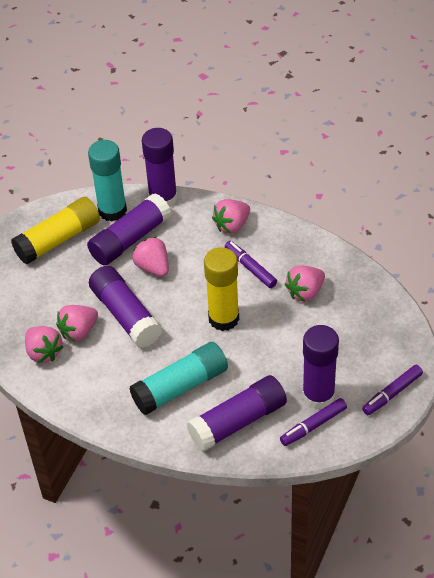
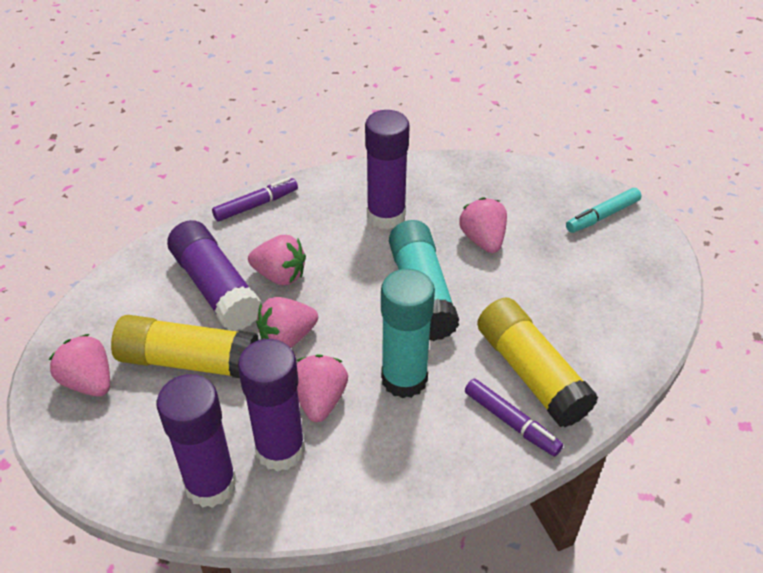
purple glue stick: 5 -> 4
purple marker: 3 -> 2
turquoise marker: 0 -> 1

